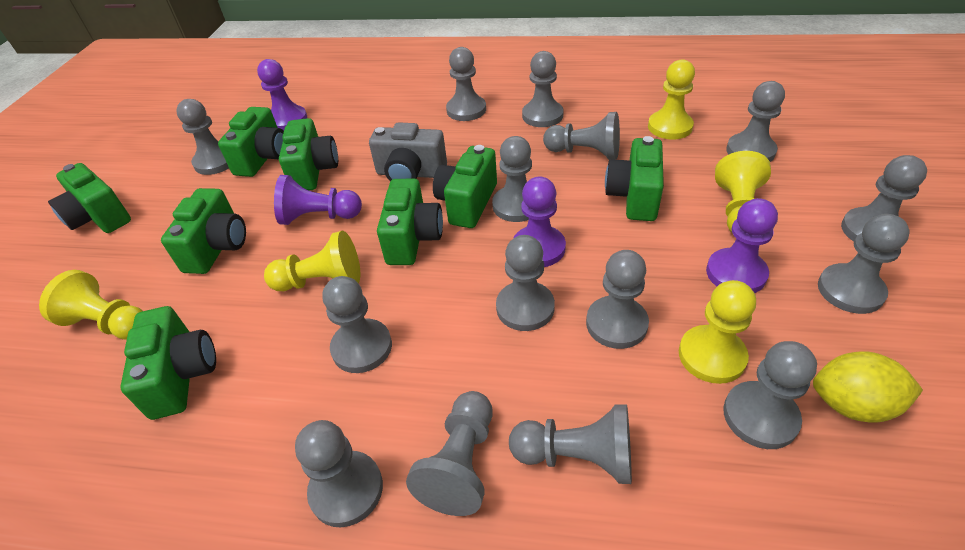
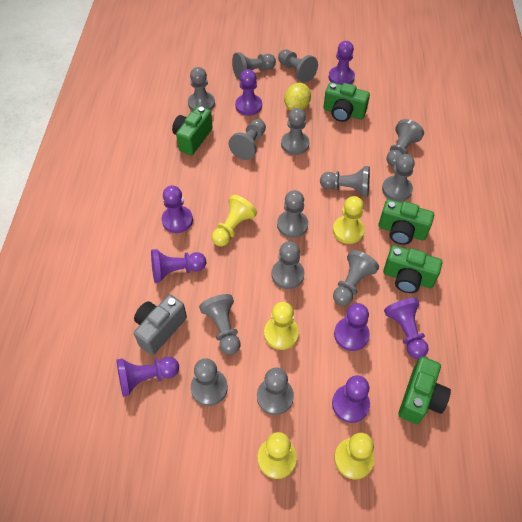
green camera: 8 -> 5
grey pawn: 15 -> 14
purple pawn: 4 -> 8

